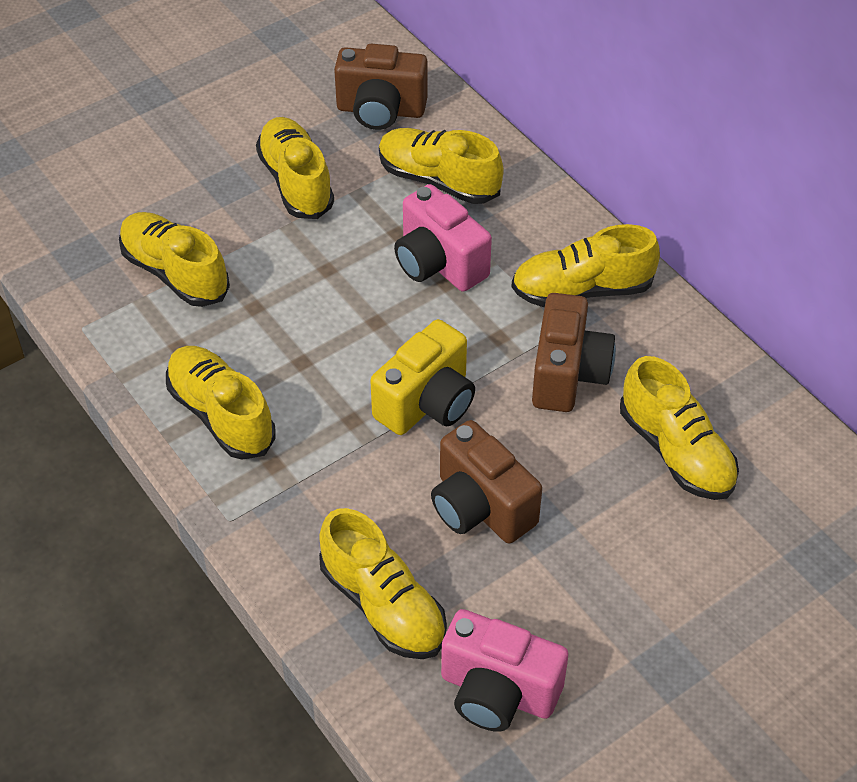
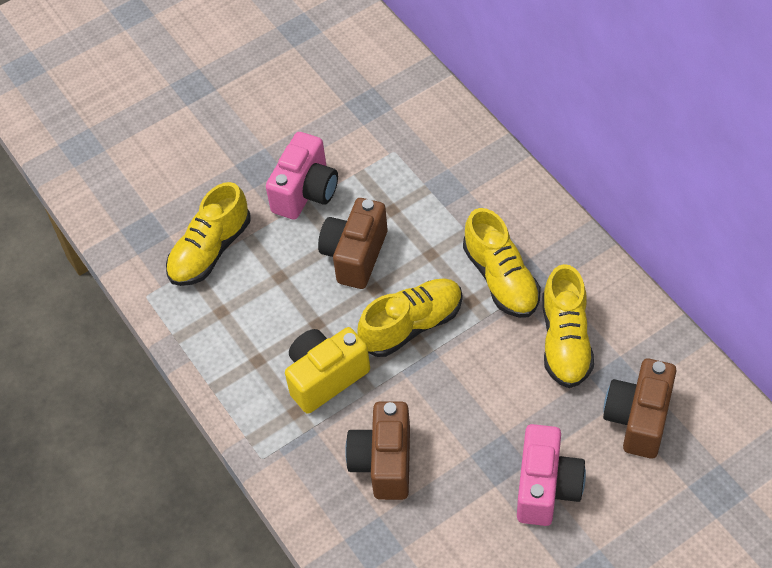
yellow shoe: 7 -> 4

